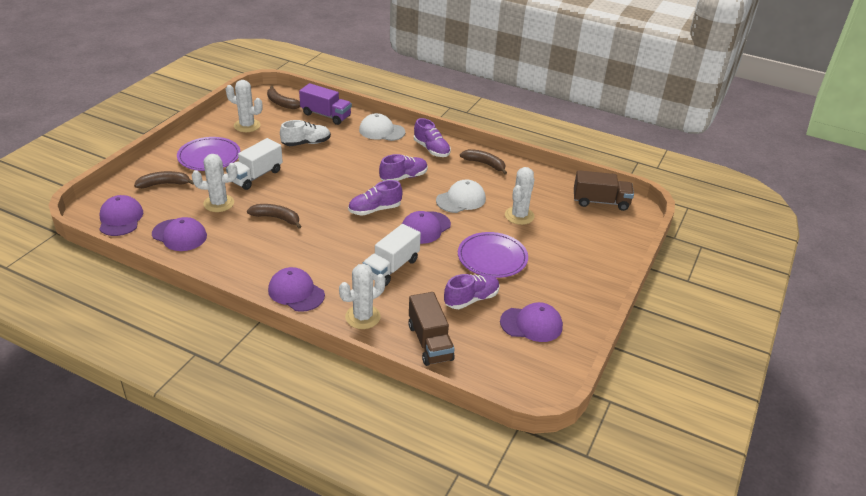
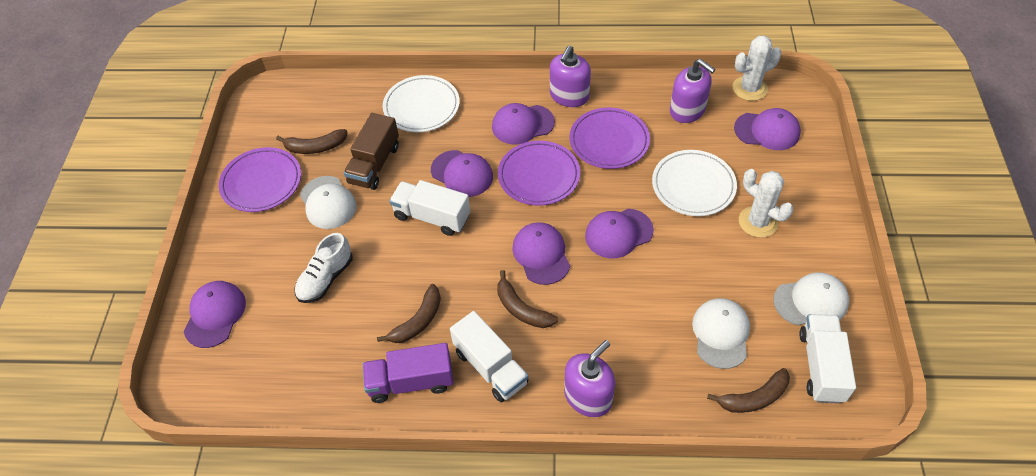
brown truck: 2 -> 1
purple cap: 5 -> 6
purple plate: 2 -> 3
purple shoe: 4 -> 0
purple soap dispenser: 0 -> 3
white cactus: 4 -> 2
white cap: 2 -> 3
white plate: 0 -> 2
white truck: 2 -> 3

